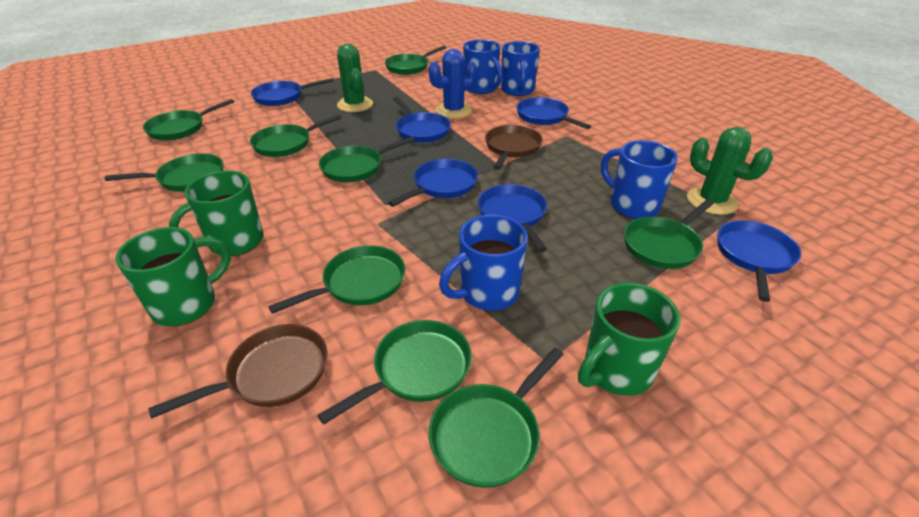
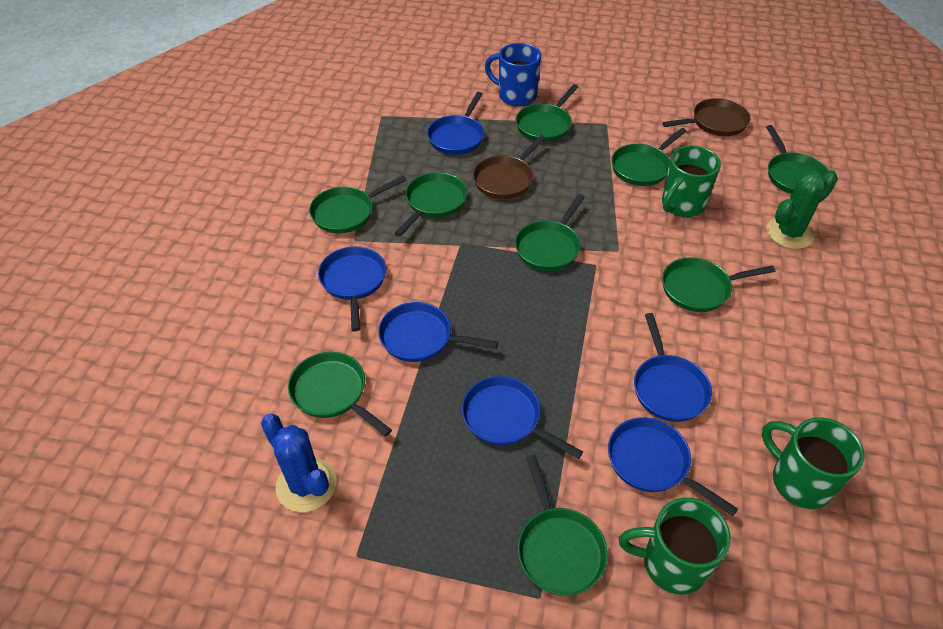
blue mug: 4 -> 1
green cactus: 2 -> 1

